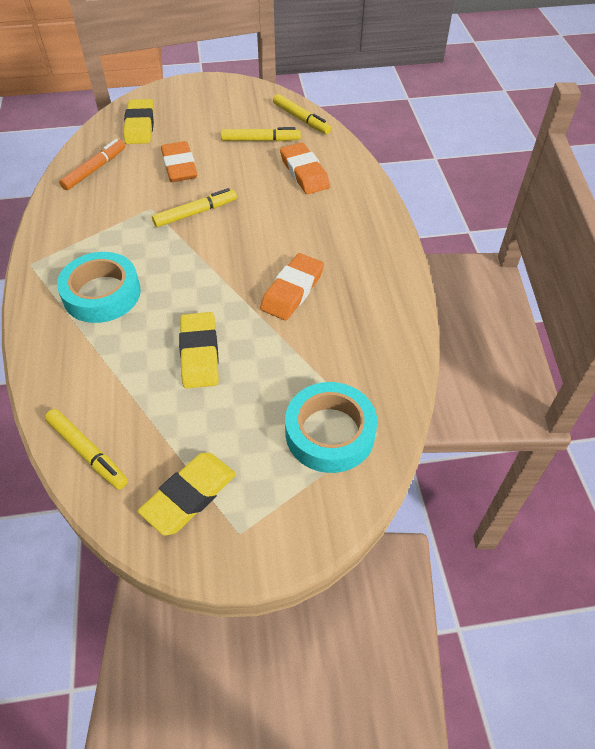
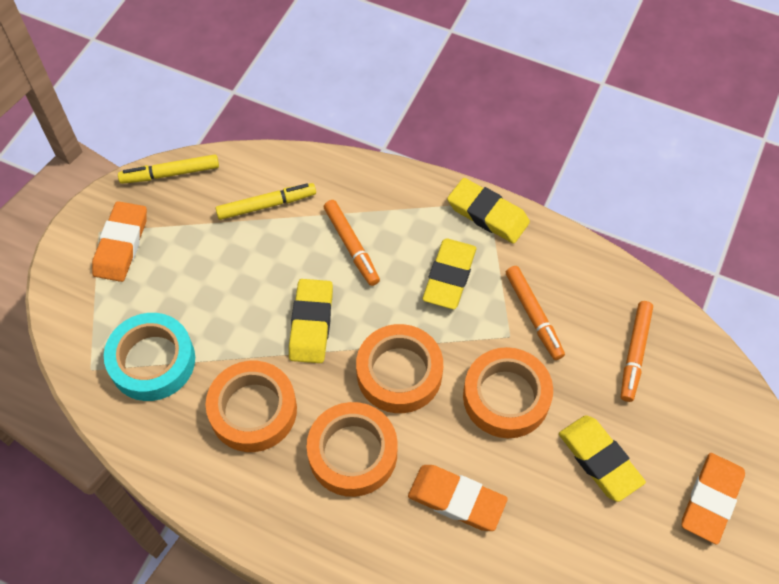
orange marker: 1 -> 3
orange tape: 0 -> 4
turquoise tape: 2 -> 1
yellow eraser: 3 -> 4
yellow marker: 4 -> 2

